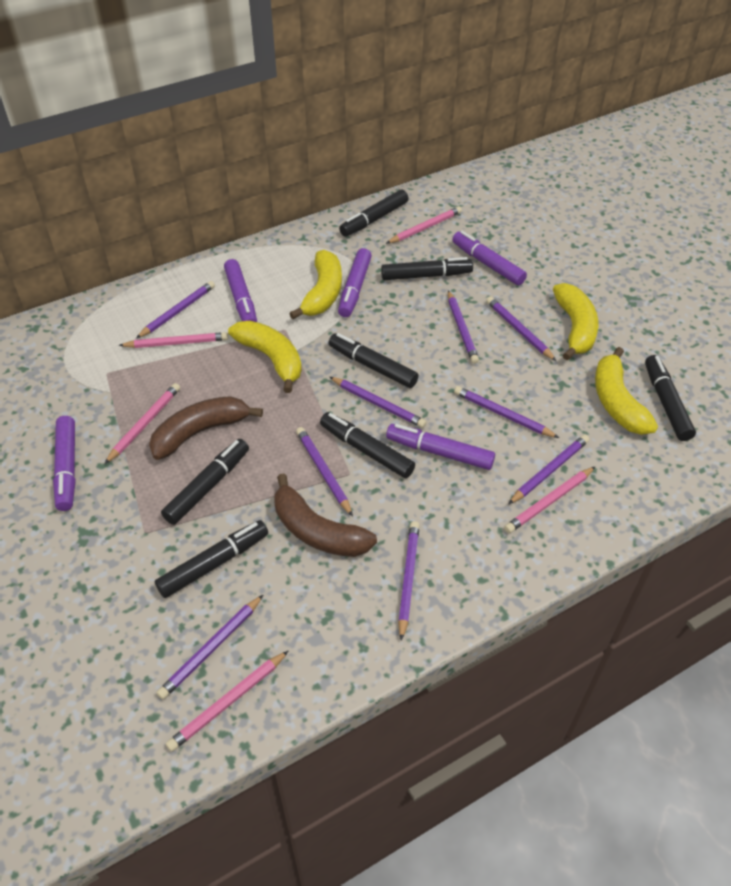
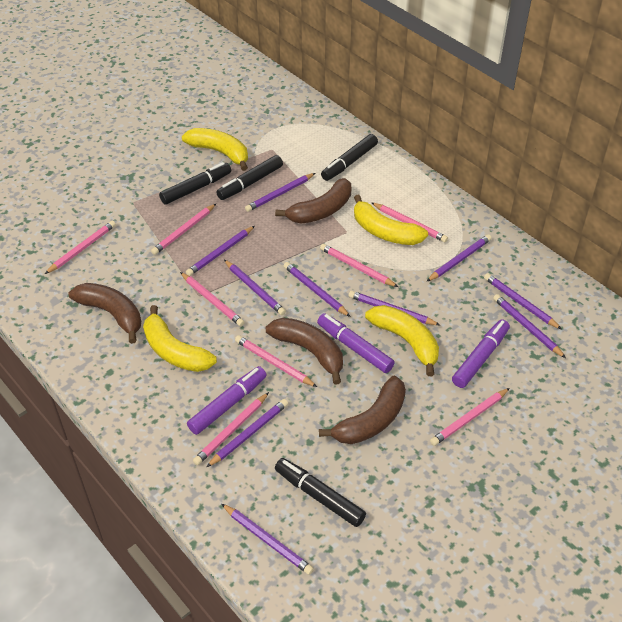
black marker: 7 -> 4
brown banana: 2 -> 4
pink pencil: 5 -> 8
purple marker: 5 -> 3
purple pencil: 9 -> 10

